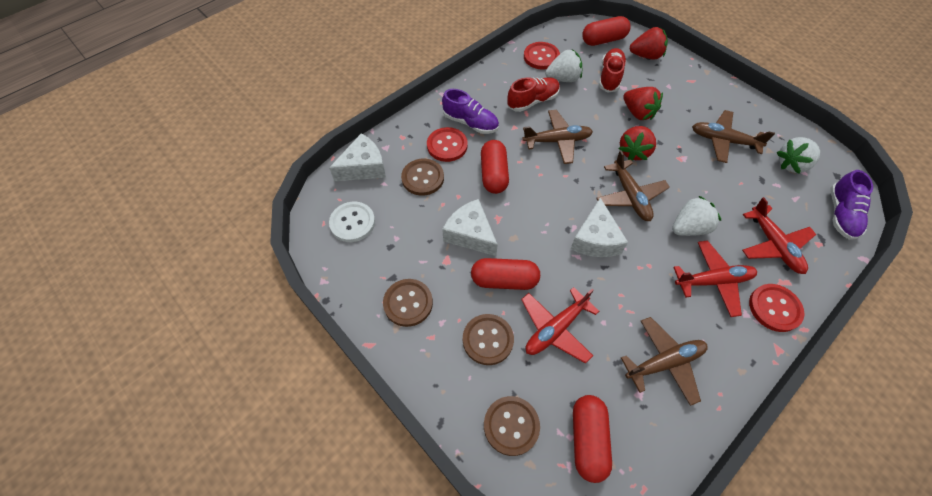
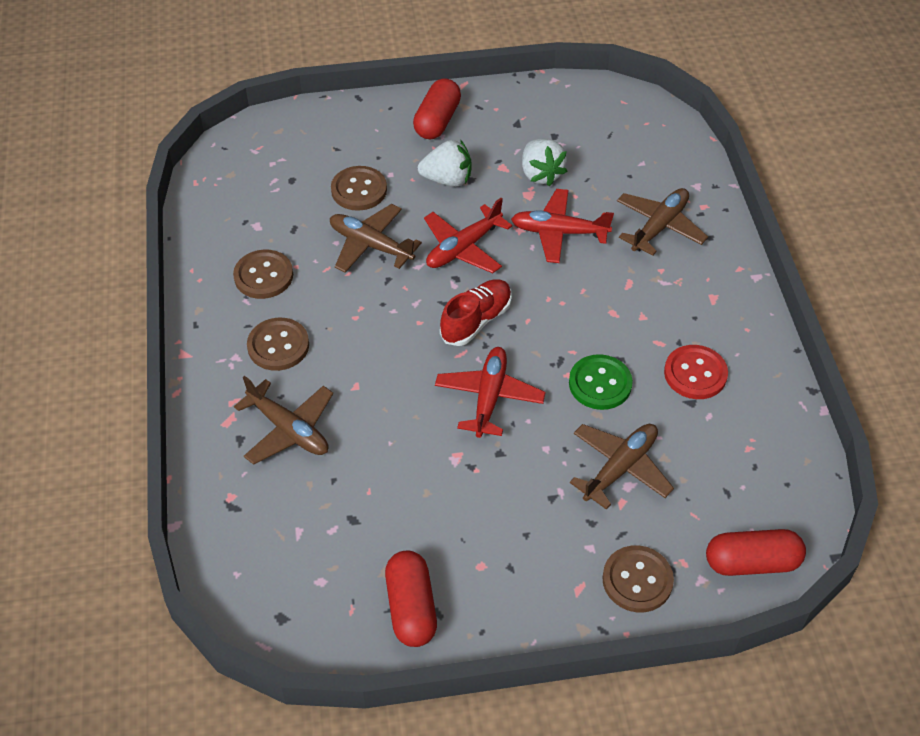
green button: 0 -> 1
purple shoe: 2 -> 0
red button: 3 -> 1
red capsule: 4 -> 3
red shoe: 2 -> 1
red strawberry: 3 -> 0
white button: 1 -> 0
white cheese: 3 -> 0
white strawberry: 3 -> 2

